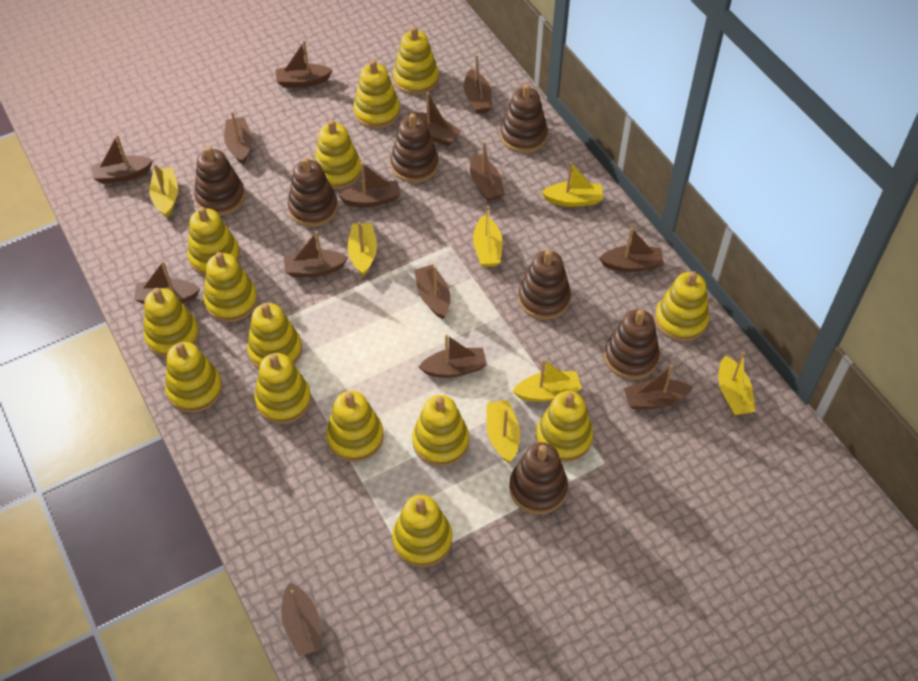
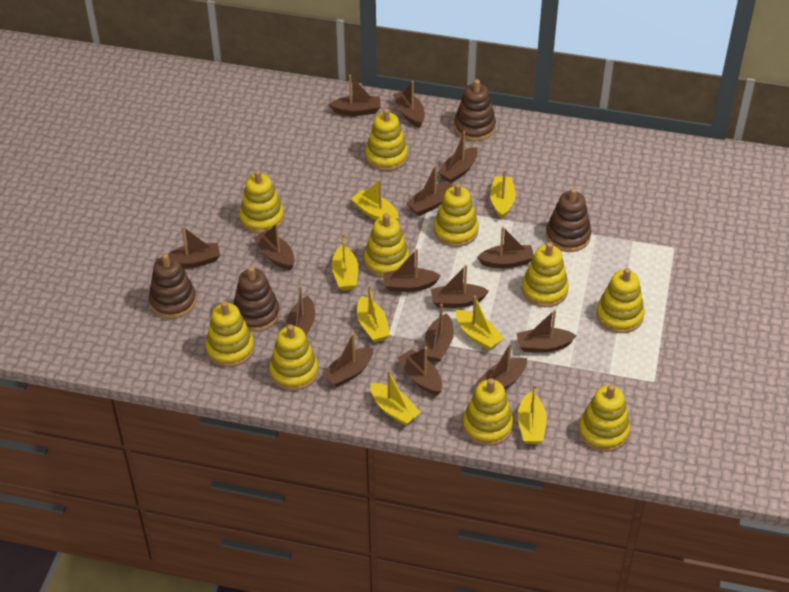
brown boat: 14 -> 15
brown stacking toy: 7 -> 4
yellow stacking toy: 14 -> 10

